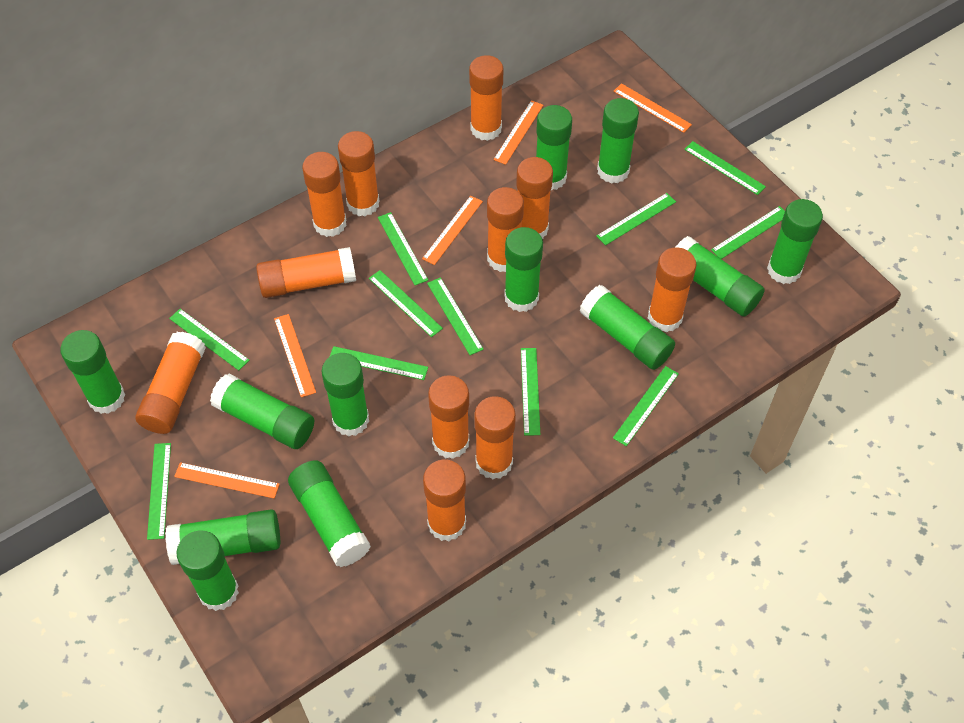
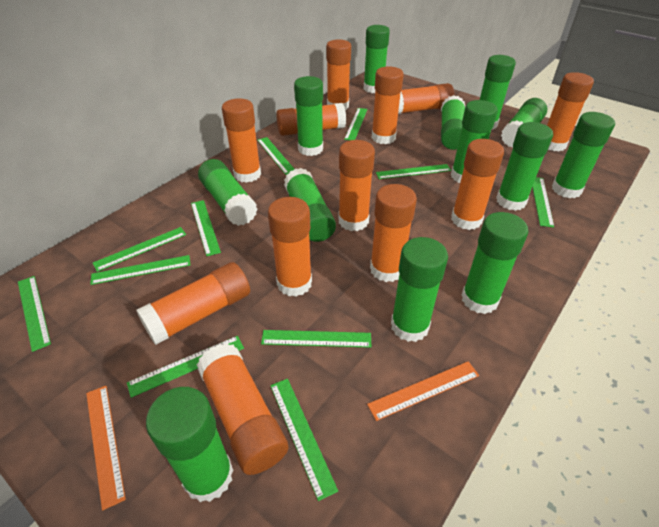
green glue stick: 12 -> 13
orange glue stick: 11 -> 12
orange ruler: 5 -> 2

